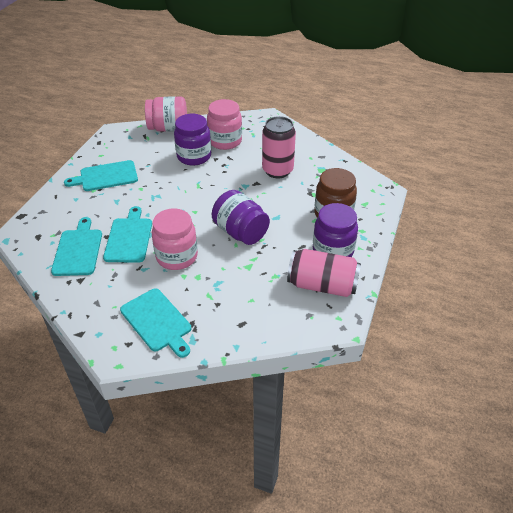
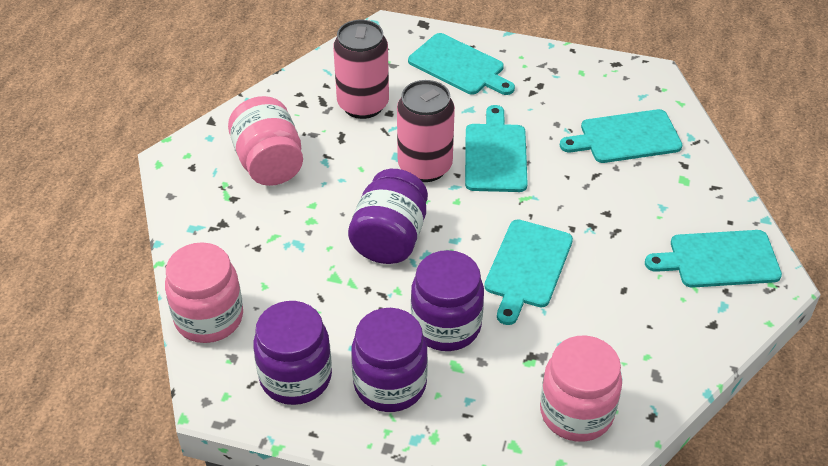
brown jar: 1 -> 0
purple jar: 3 -> 4
turquoise cutting board: 4 -> 5

